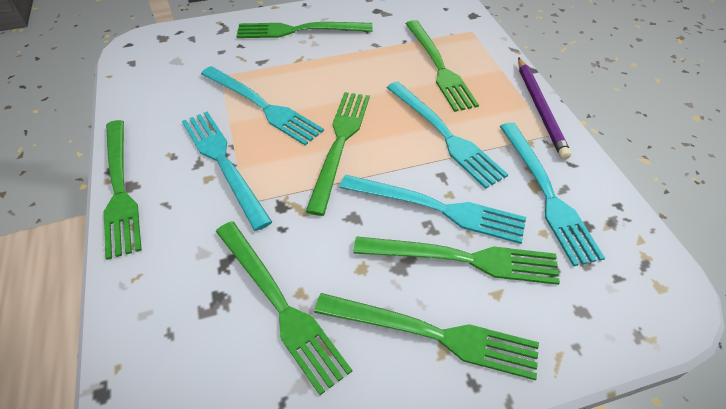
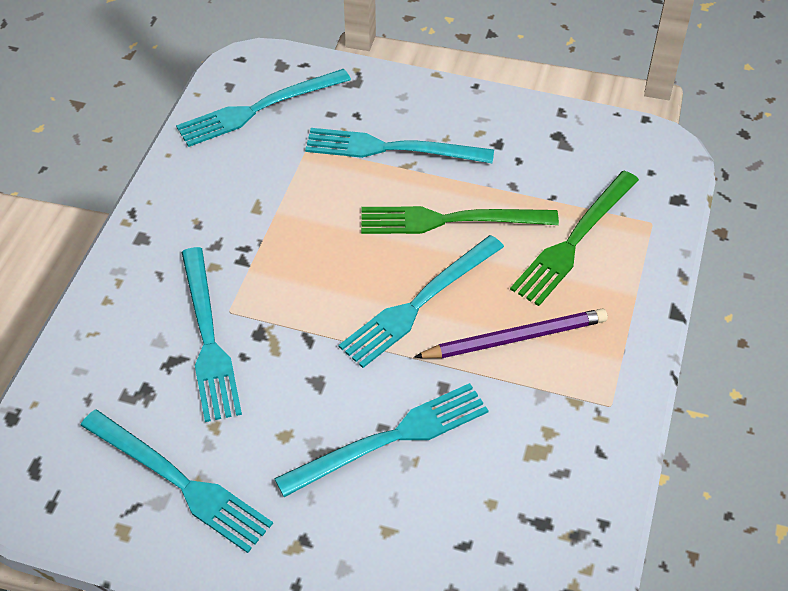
green fork: 7 -> 2
turquoise fork: 5 -> 6

